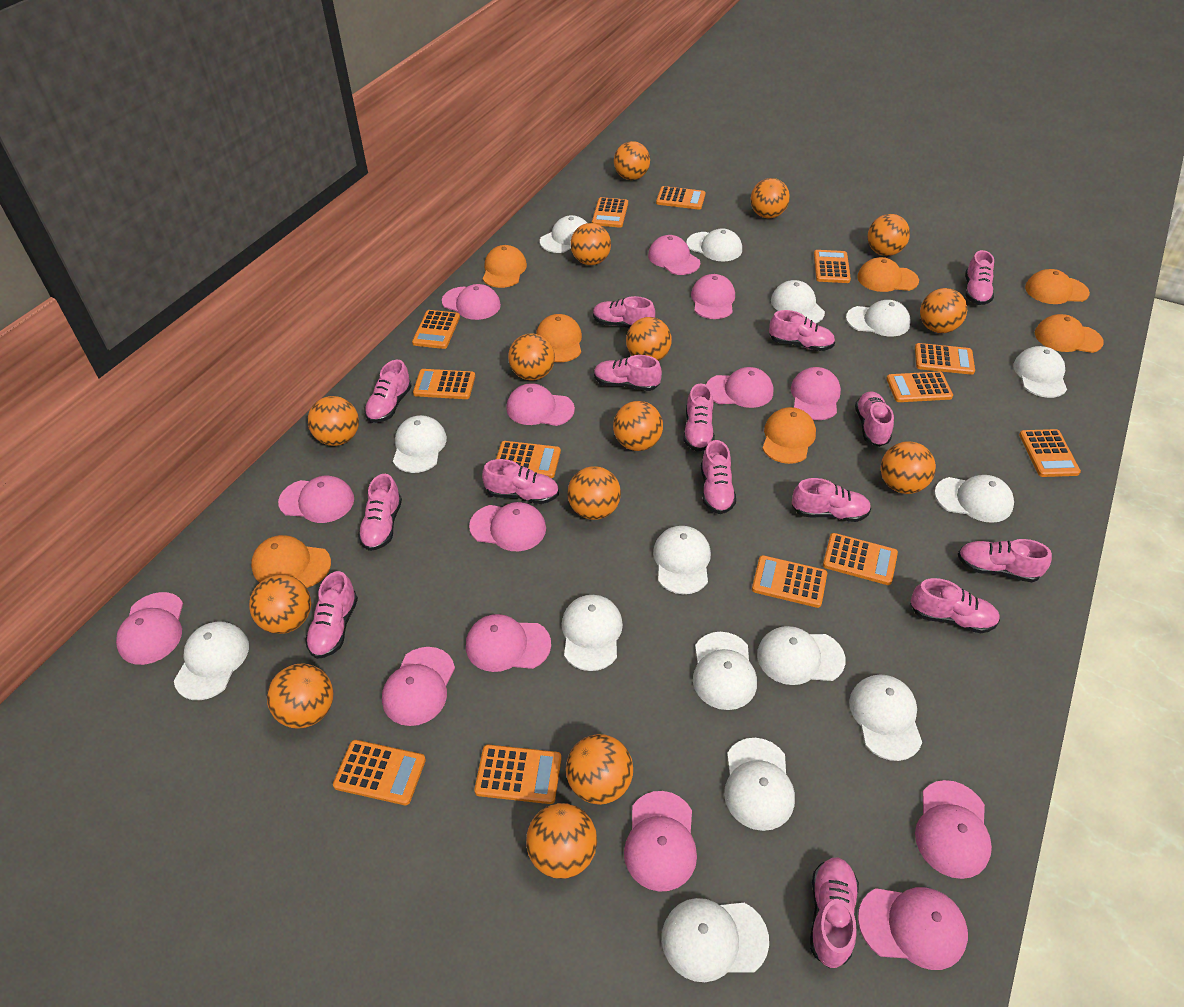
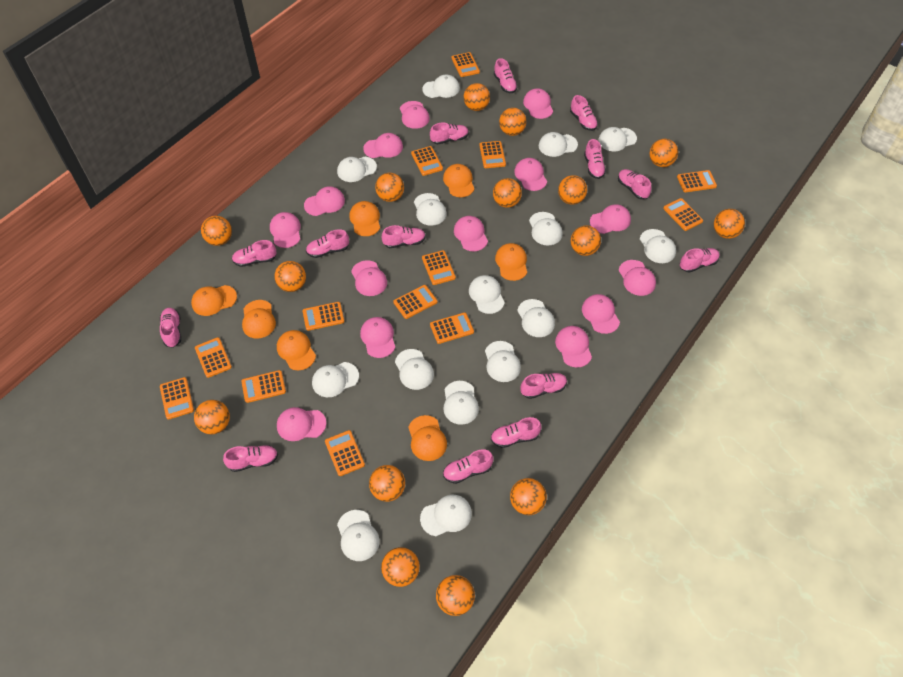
pink shoe: 15 -> 14

